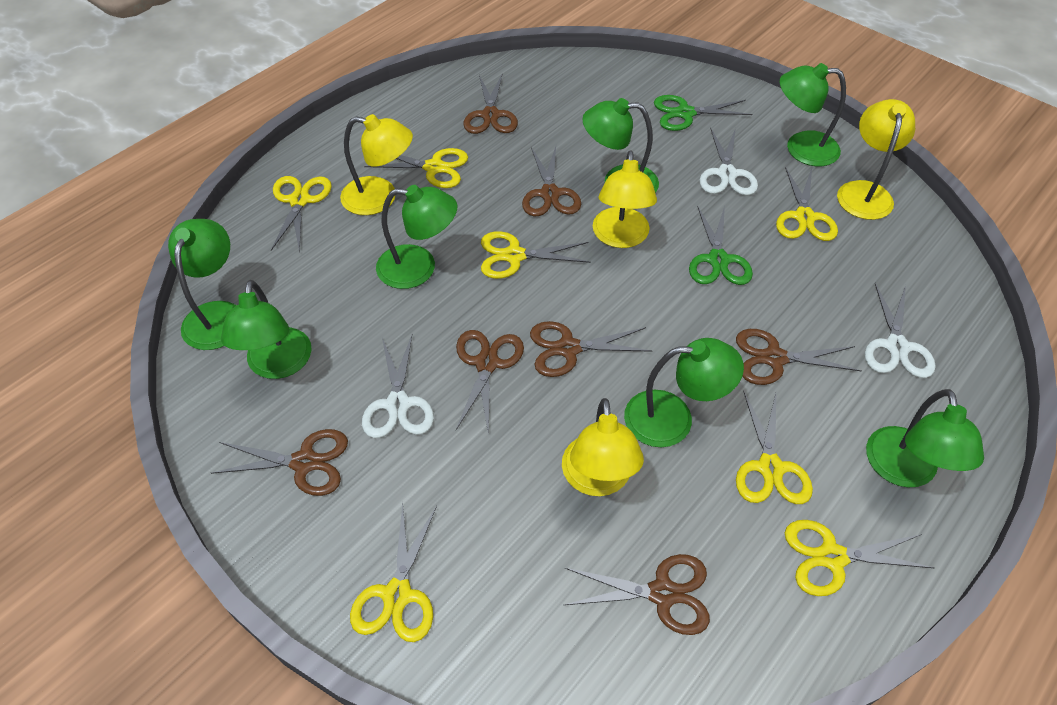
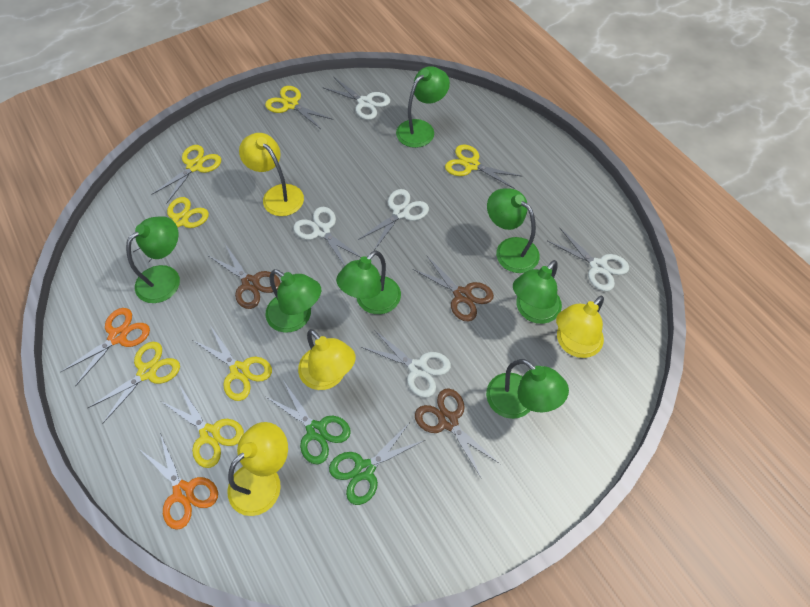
brown scissors: 7 -> 3
orange scissors: 0 -> 2
white scissors: 3 -> 5

